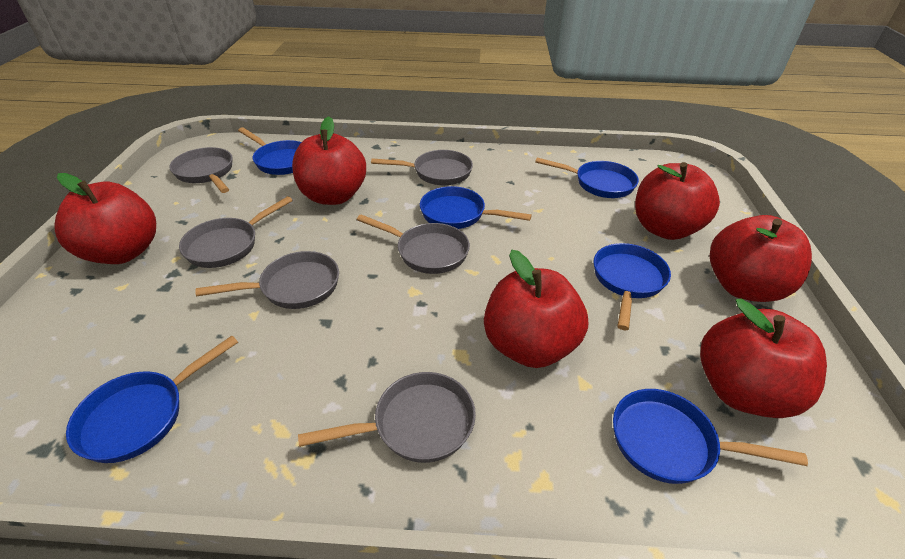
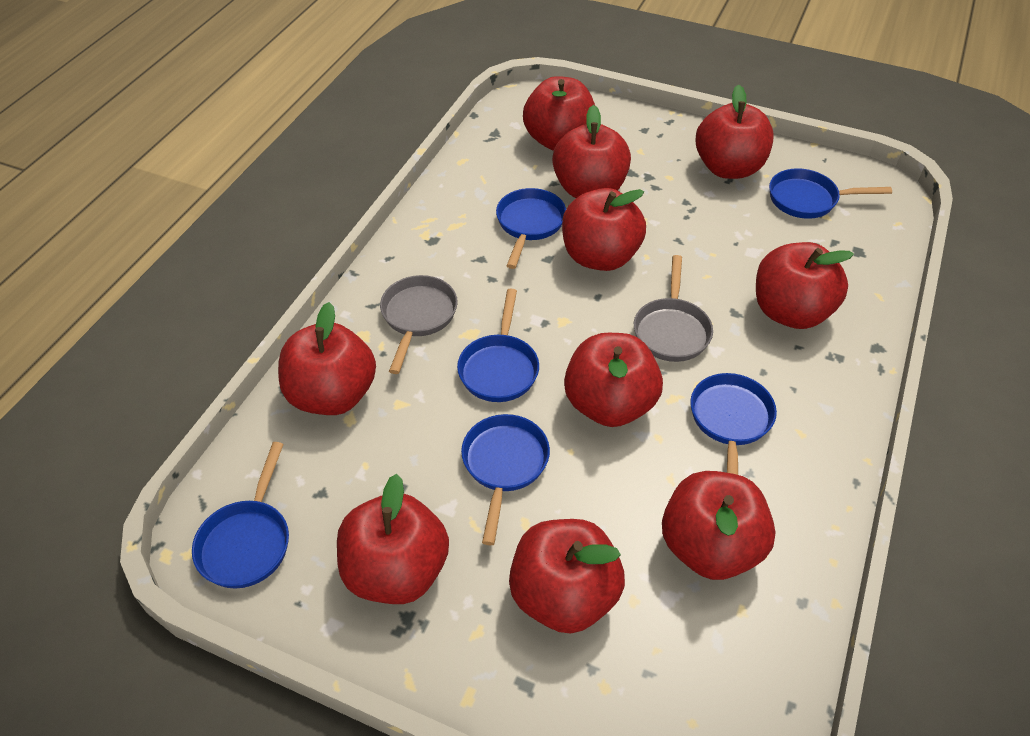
grey pan: 6 -> 2
red apple: 6 -> 10

